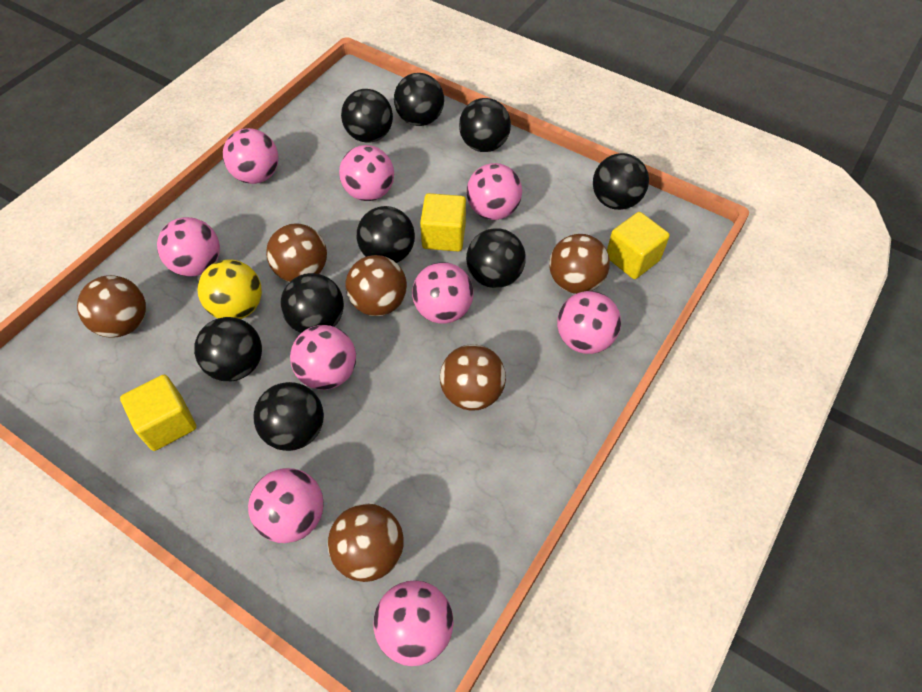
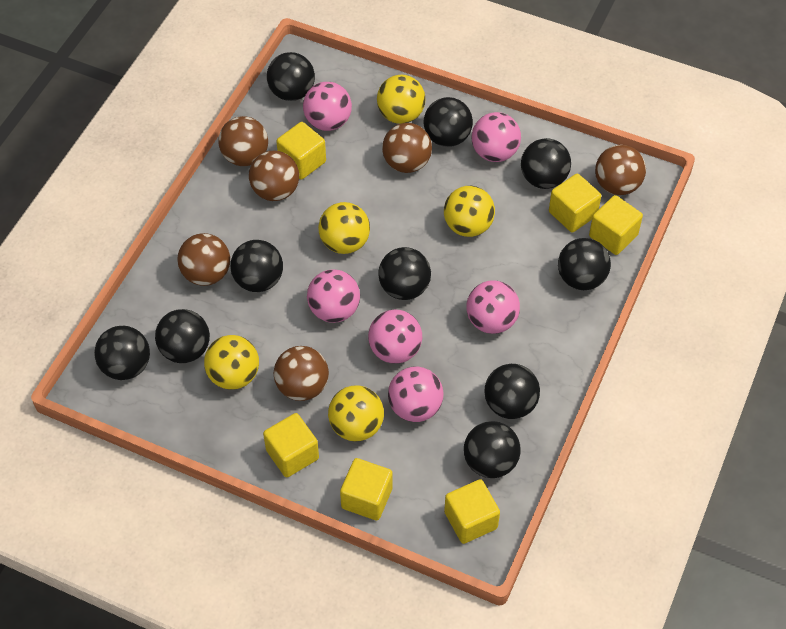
black ball: 9 -> 10
pink ball: 9 -> 6
yellow ball: 1 -> 5
yellow cube: 3 -> 6

